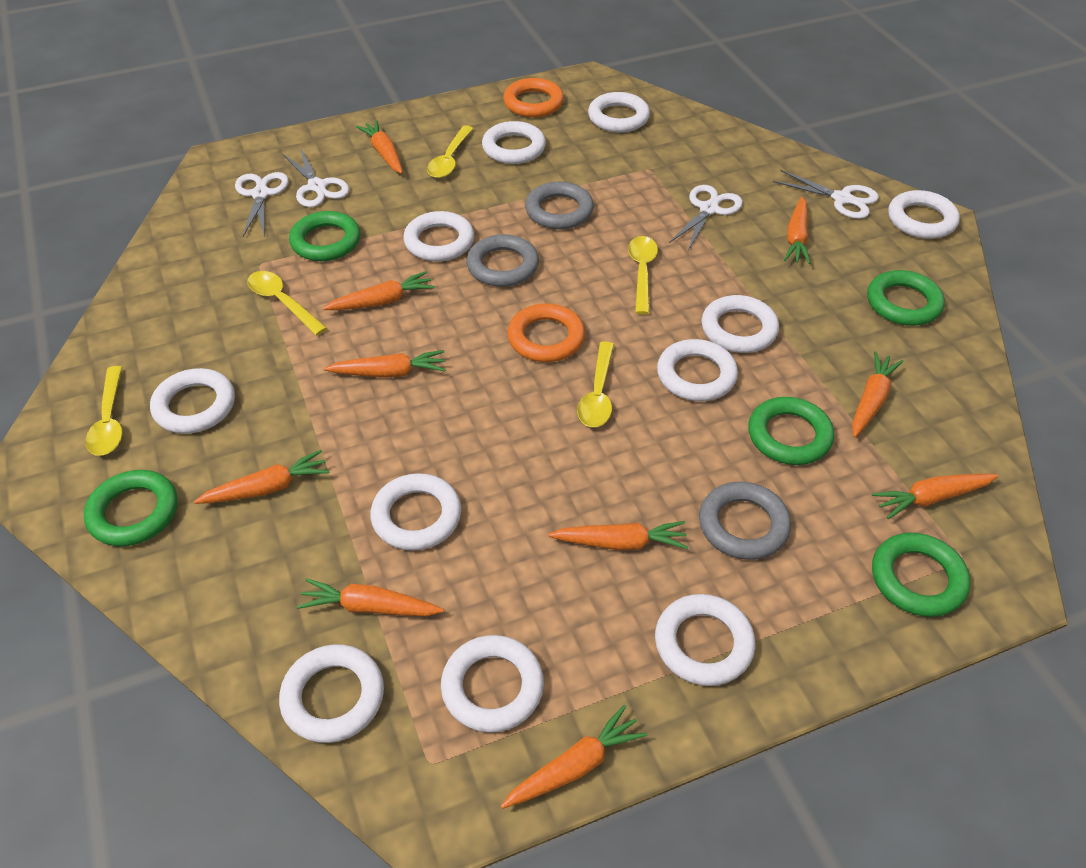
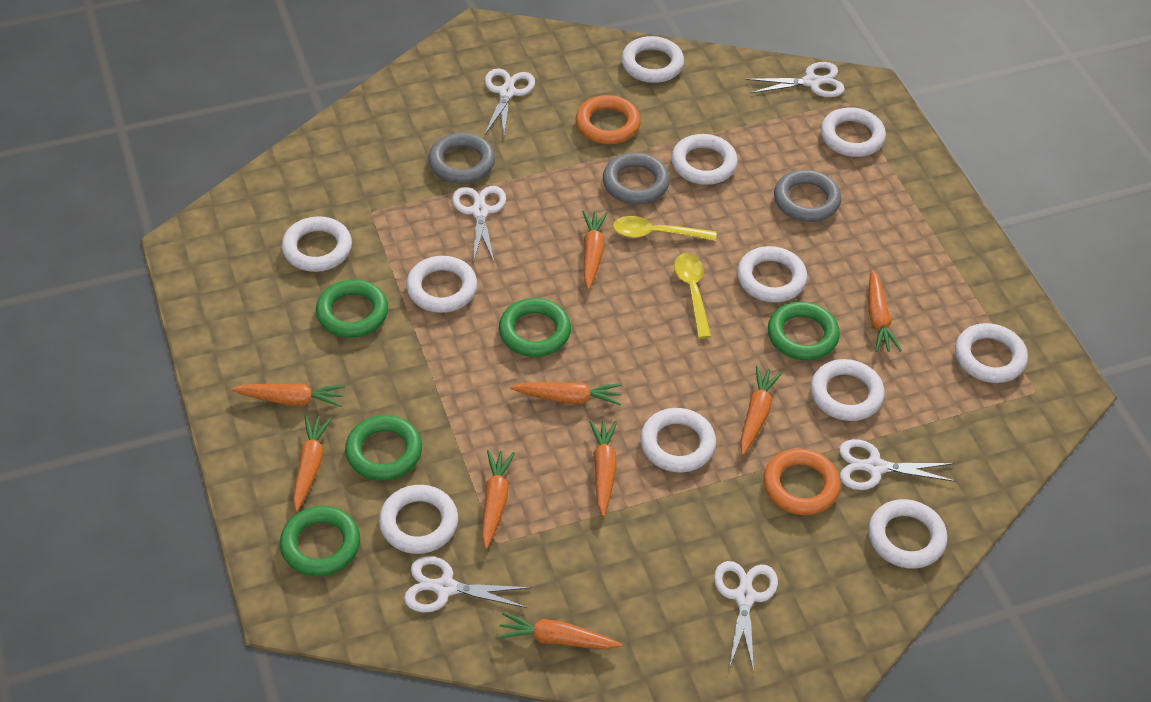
orange carrot: 10 -> 9
white scissors: 4 -> 6
yellow spoon: 5 -> 2

